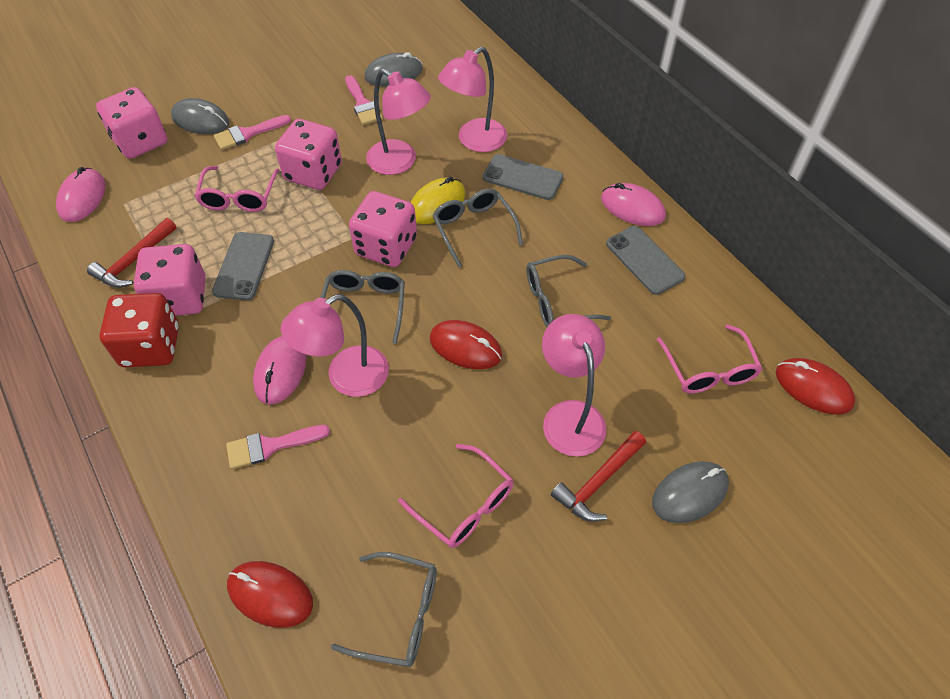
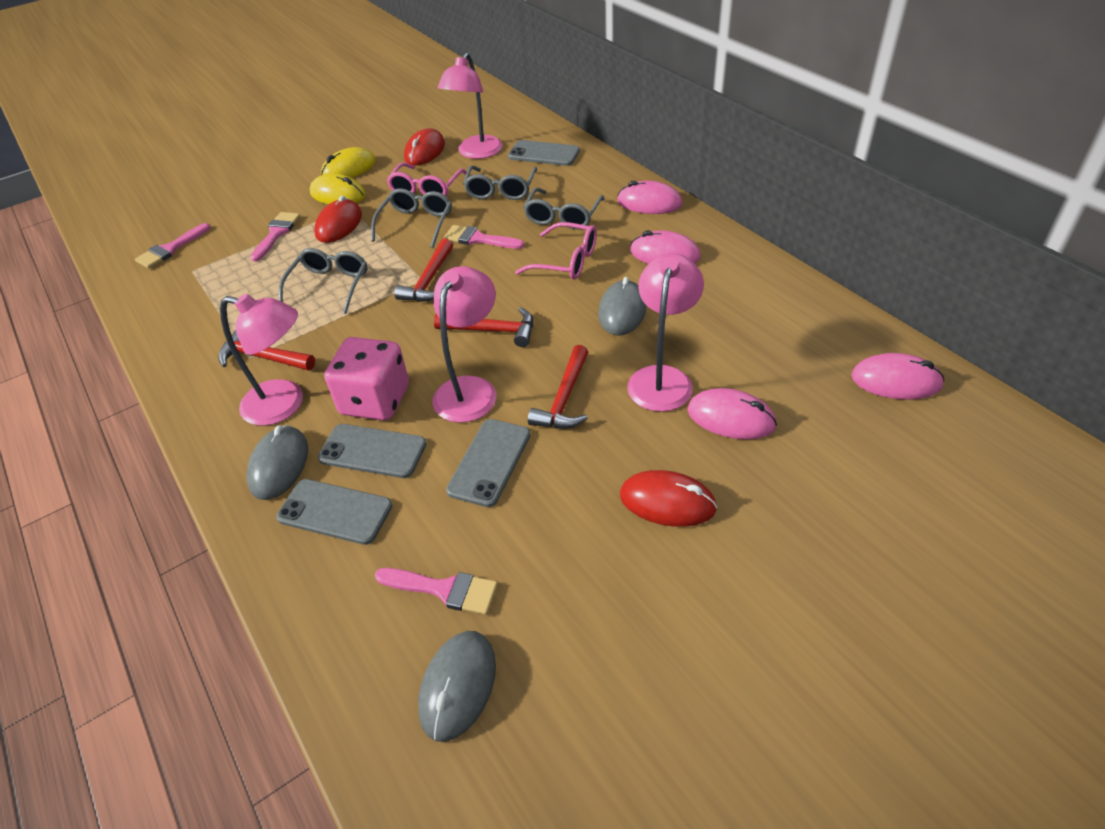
grey phone: 3 -> 4
pink brush: 3 -> 4
pink dice: 4 -> 1
pink glasses: 3 -> 2
pink mouse: 3 -> 4
red dice: 1 -> 0
red hammer: 2 -> 4
yellow mouse: 1 -> 2

